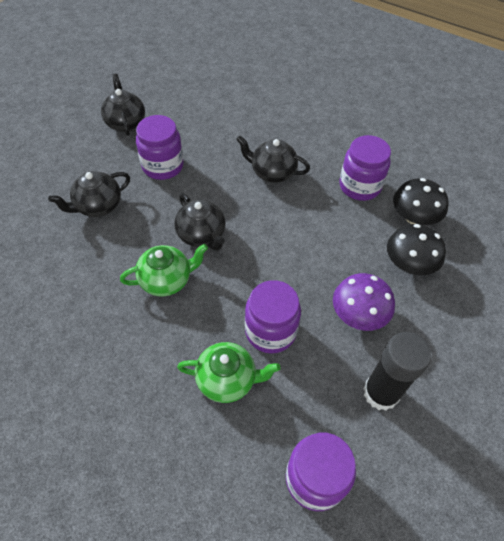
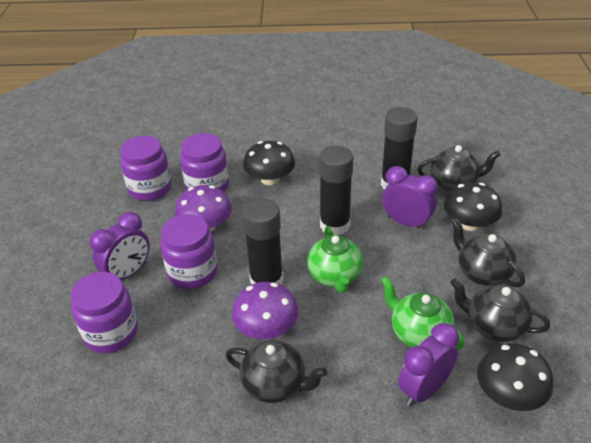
black glue stick: 1 -> 3
black mushroom: 2 -> 3
purple clock: 0 -> 3
purple mushroom: 1 -> 2

